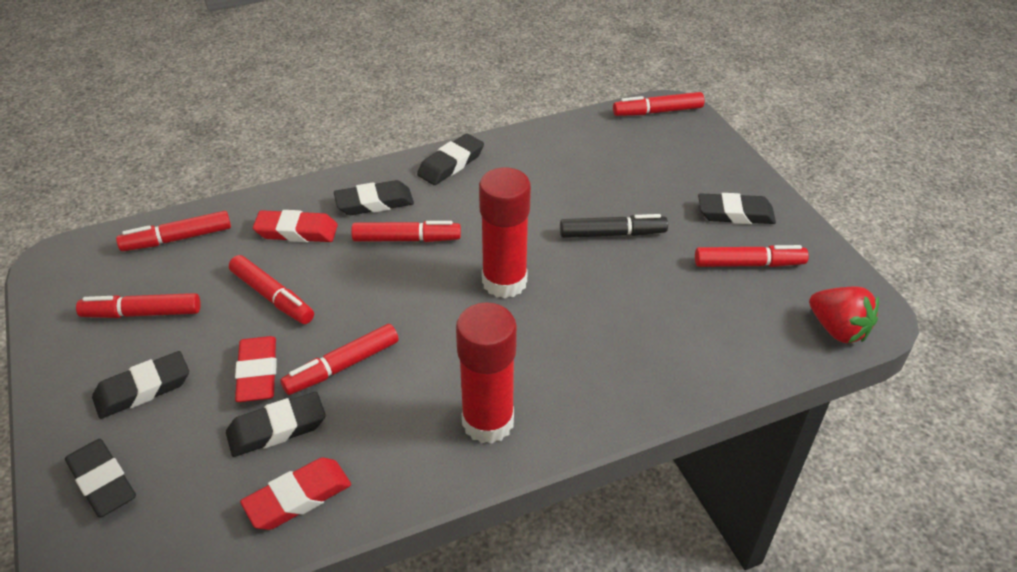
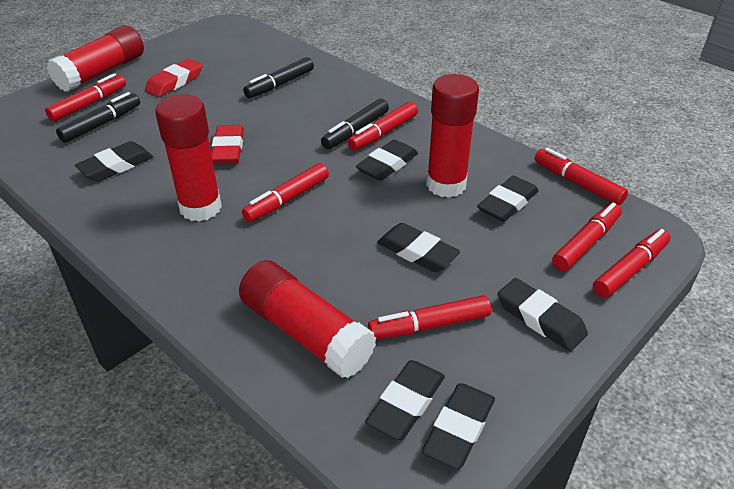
black eraser: 6 -> 7
black marker: 1 -> 3
red eraser: 3 -> 2
red glue stick: 2 -> 4
red strawberry: 1 -> 0

